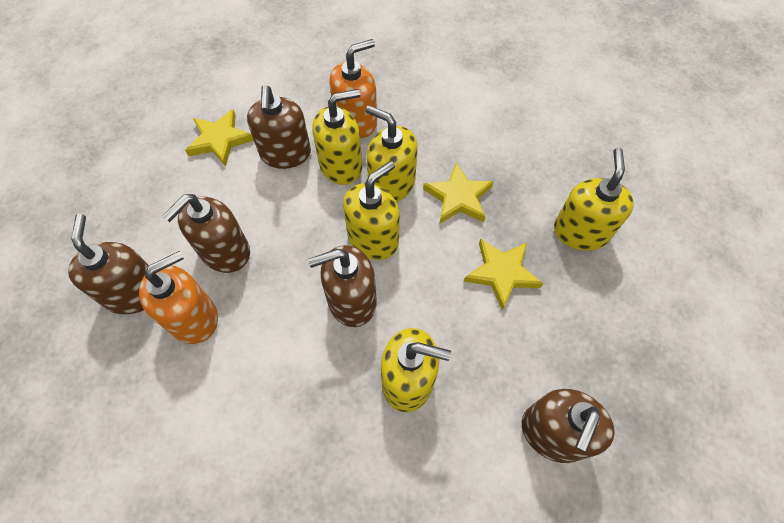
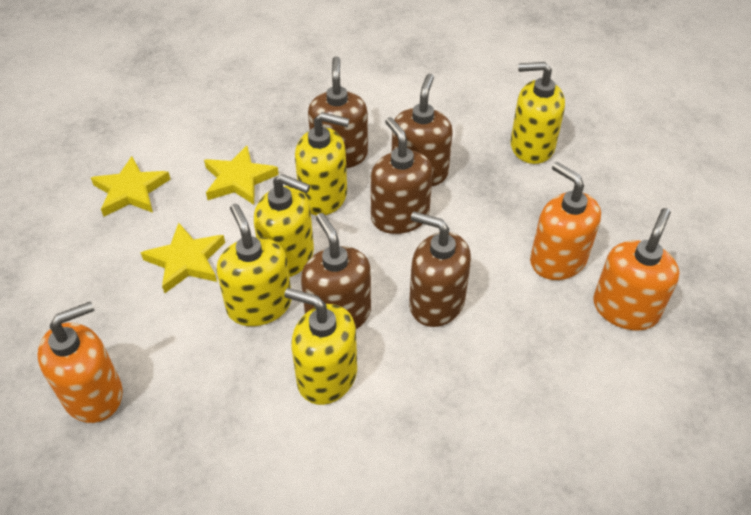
orange soap dispenser: 2 -> 3

